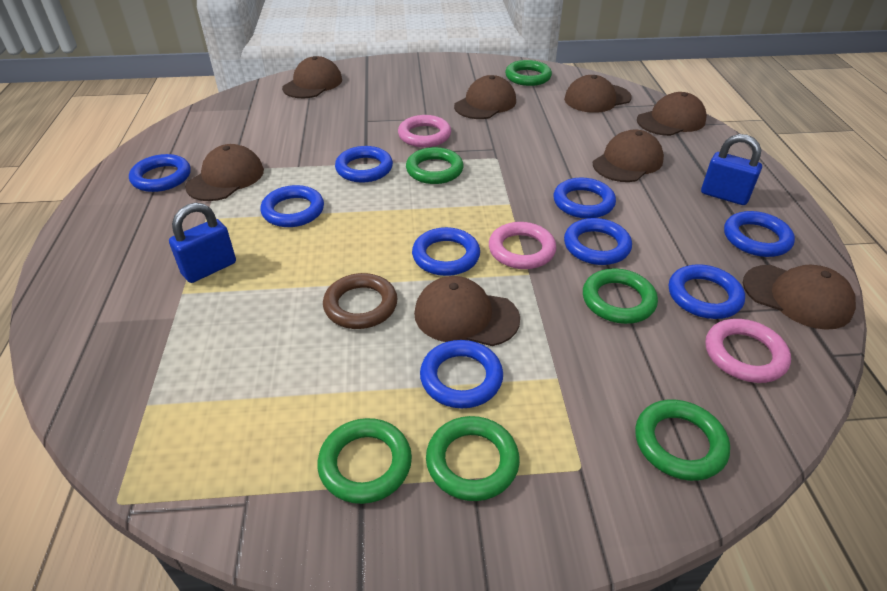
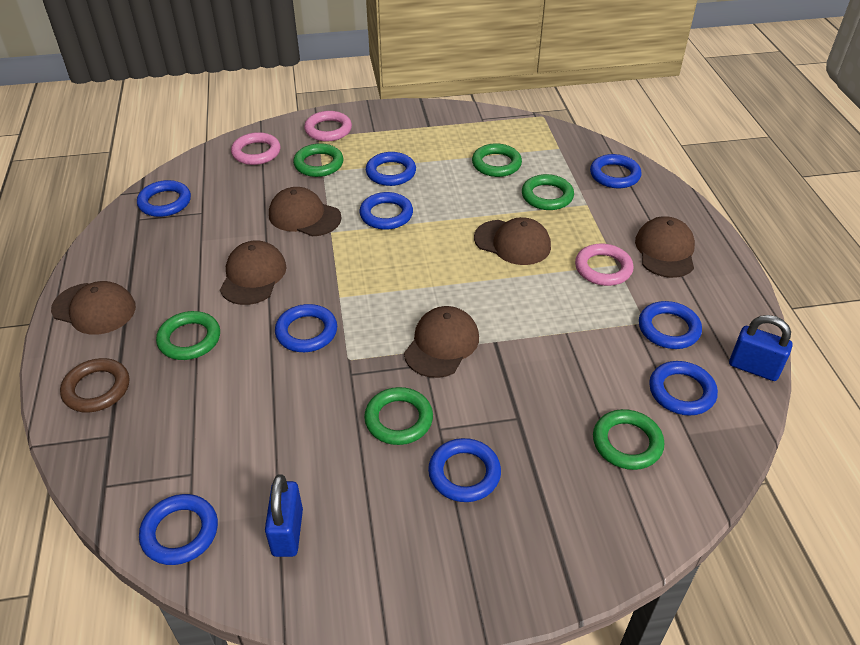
brown cap: 8 -> 6

